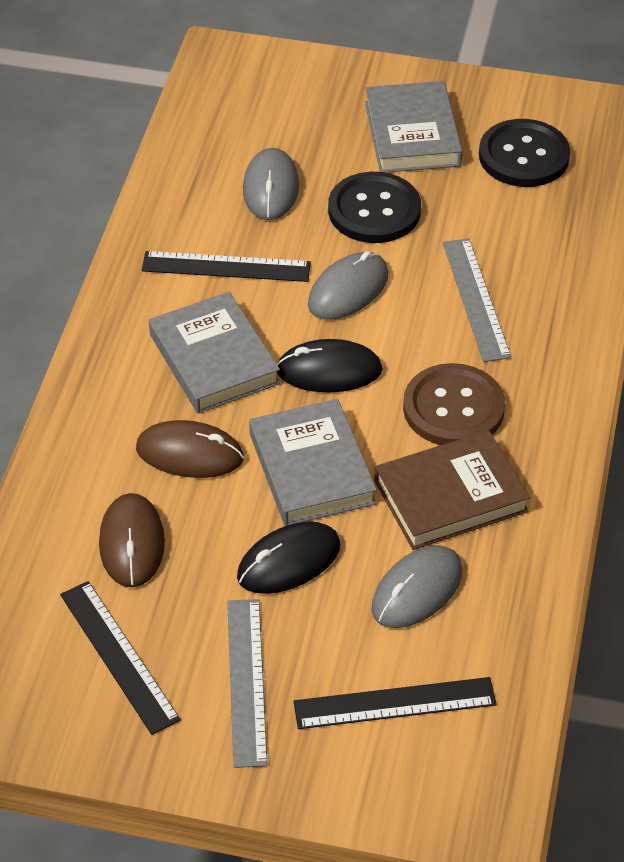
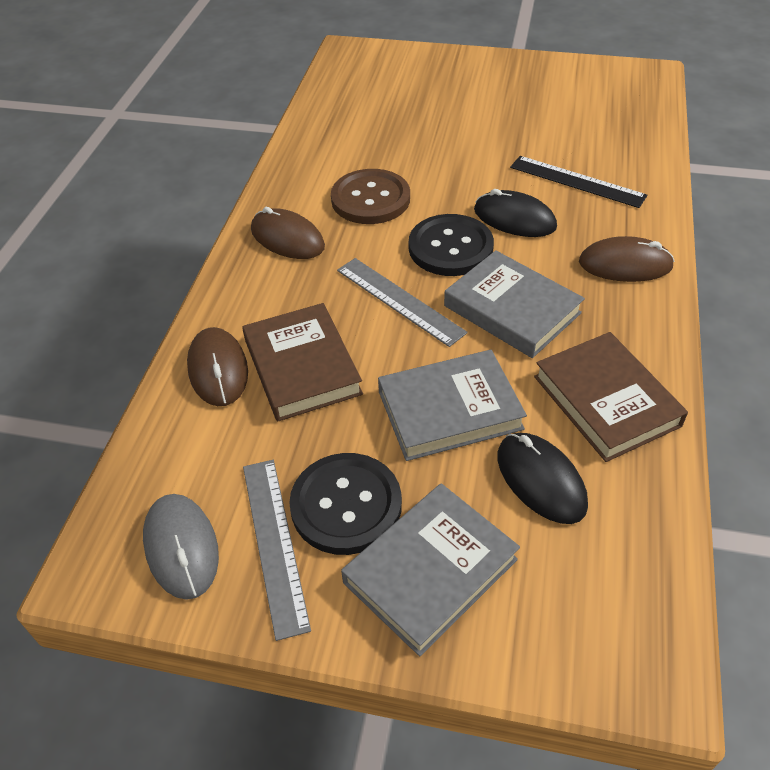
black ruler: 3 -> 1
brown book: 1 -> 2
brown mouse: 2 -> 3
grey mouse: 3 -> 1

